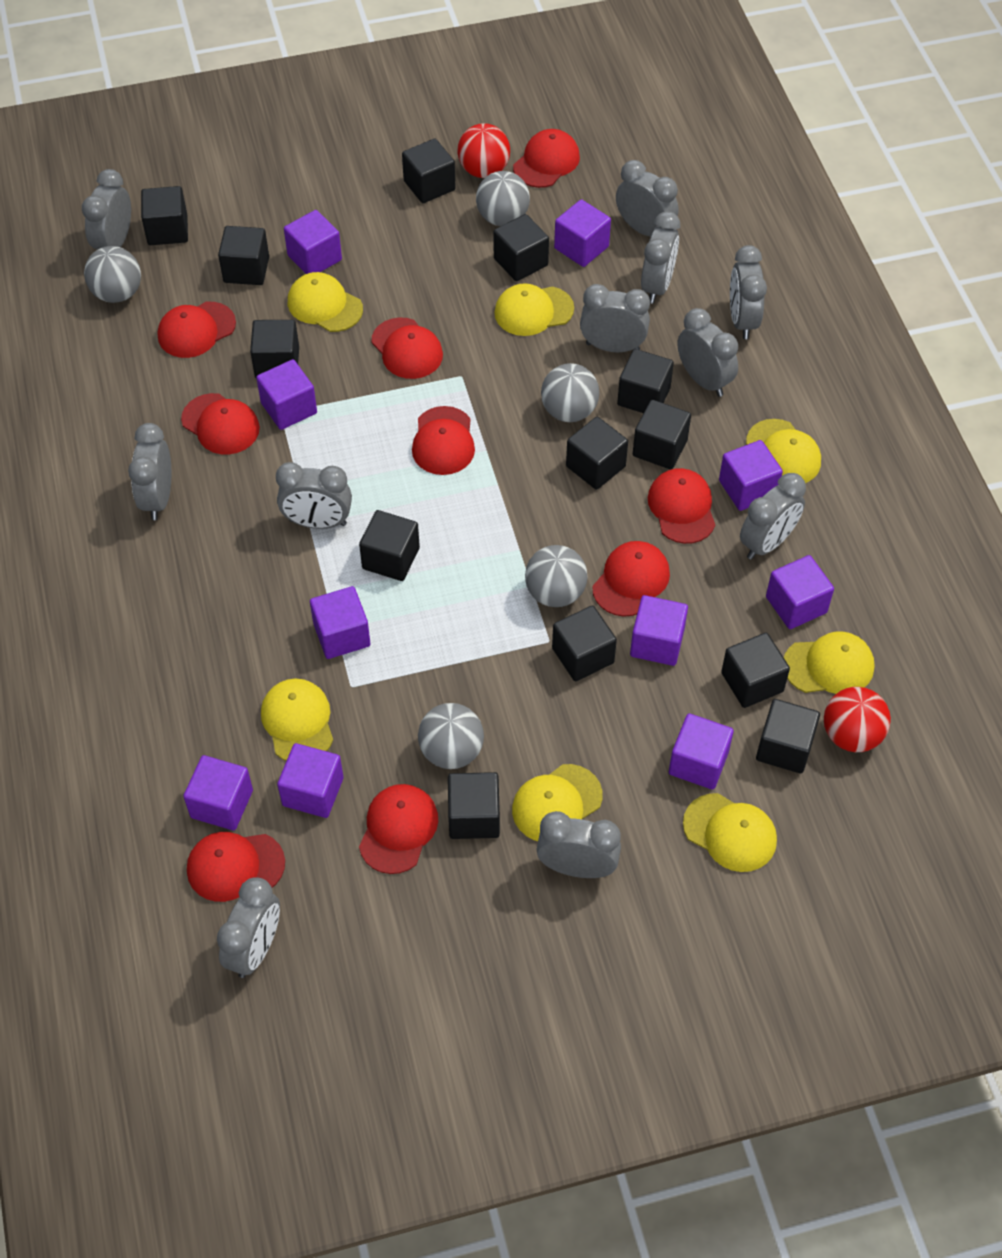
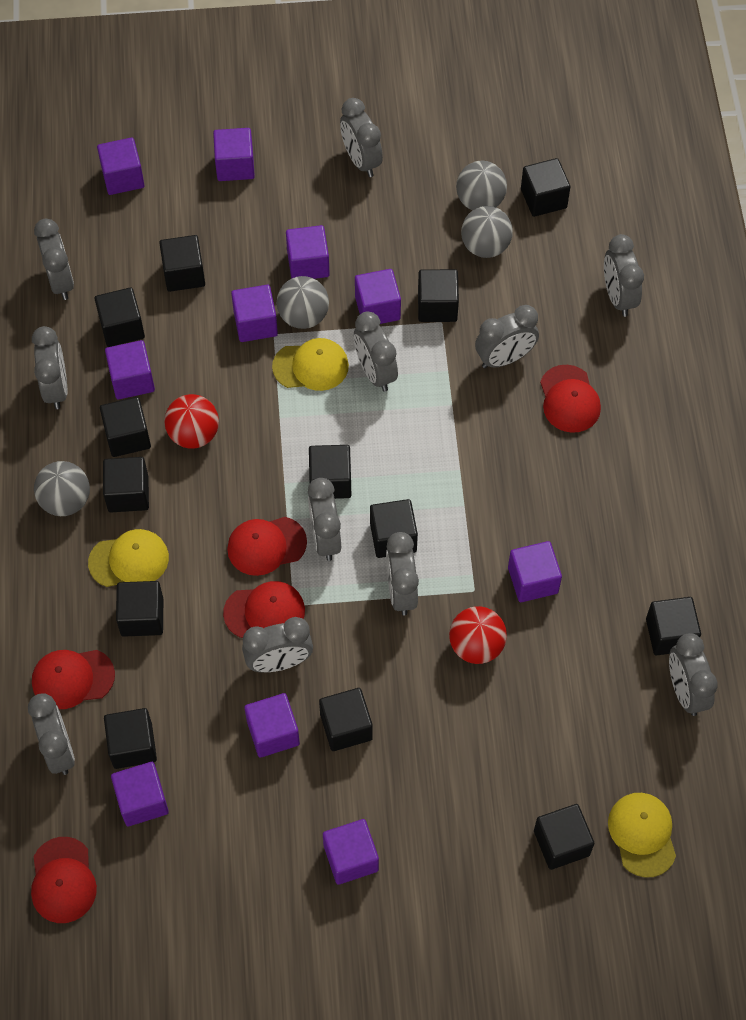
grey ball: 5 -> 4
red cap: 9 -> 5
yellow cap: 7 -> 3

